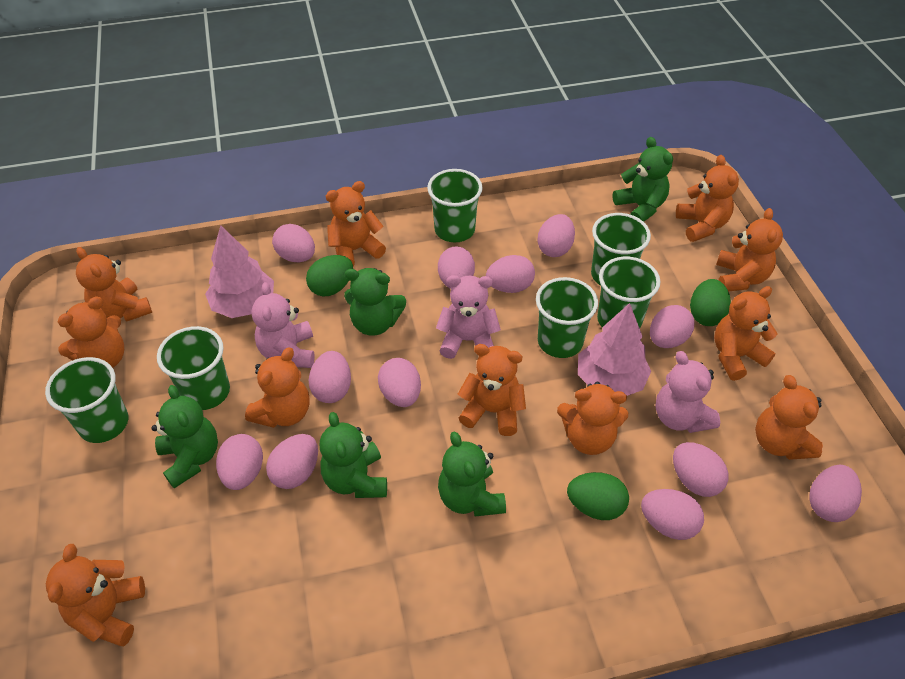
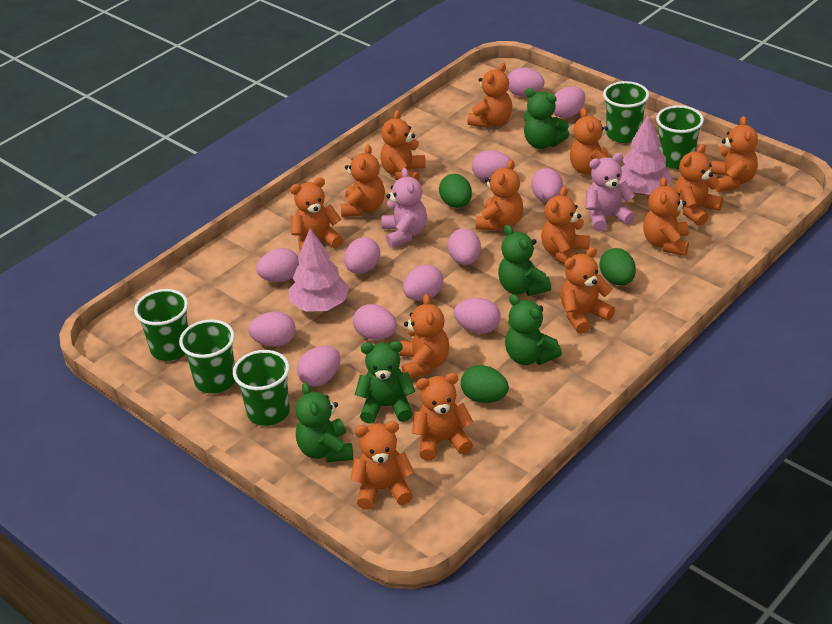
green cup: 6 -> 5
orange teddy bear: 11 -> 14
pink teddy bear: 3 -> 2

